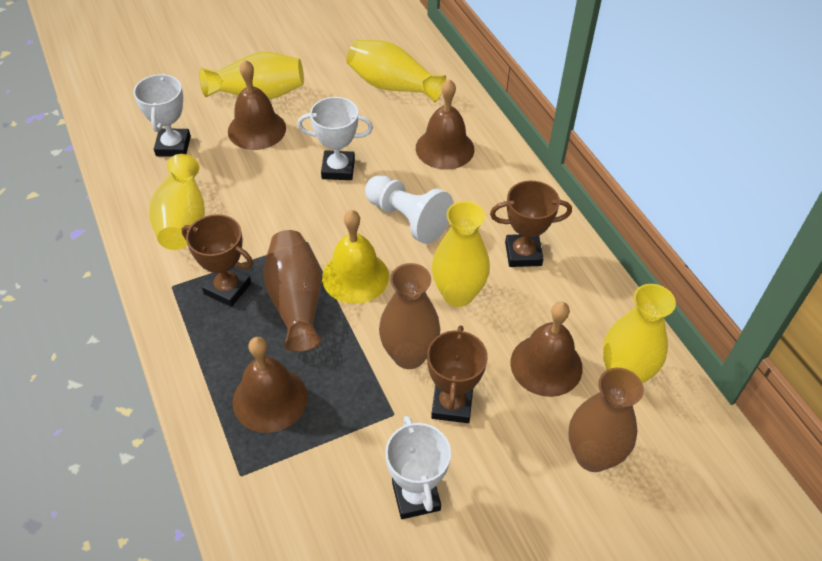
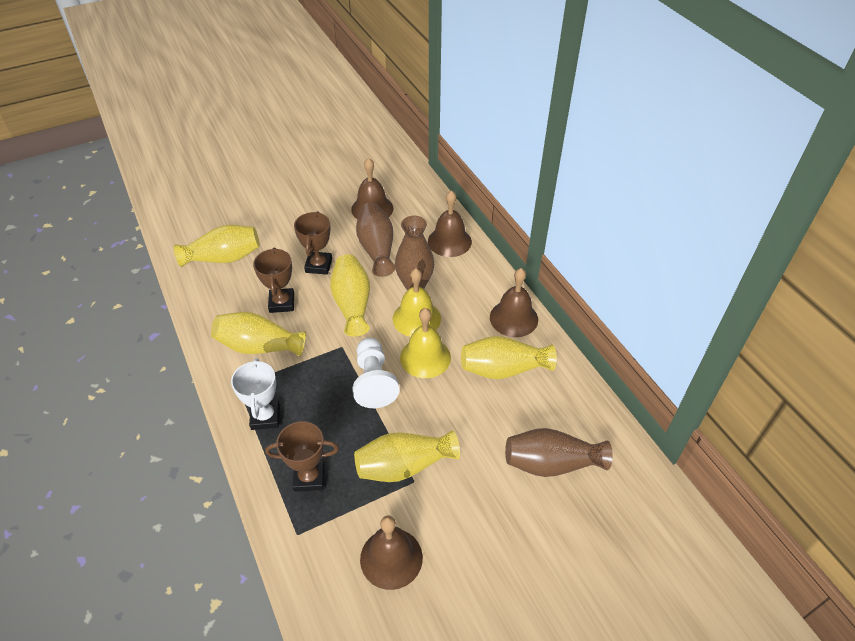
white trophy: 3 -> 1
yellow bell: 1 -> 2

